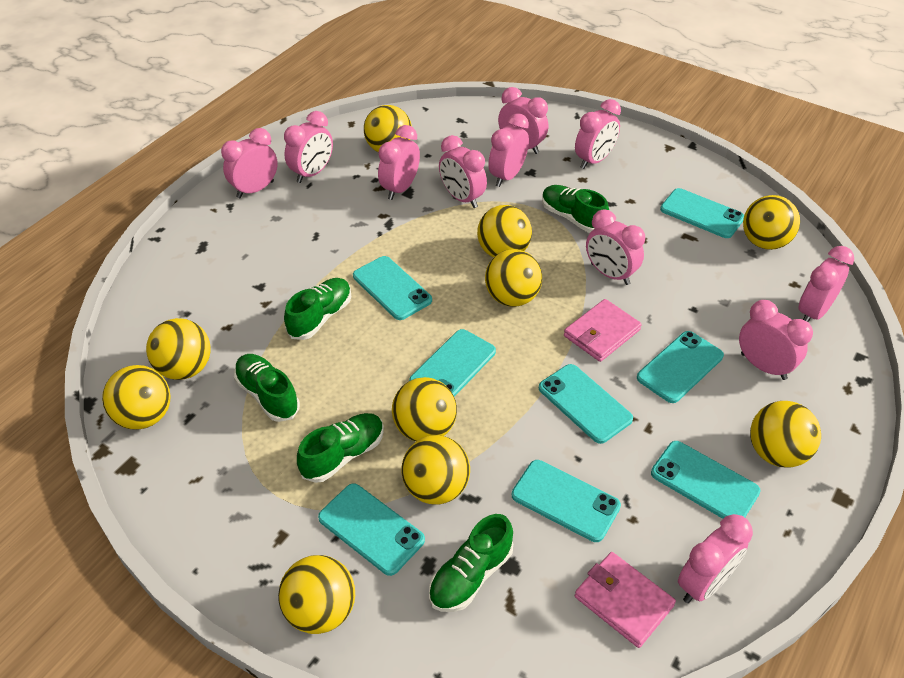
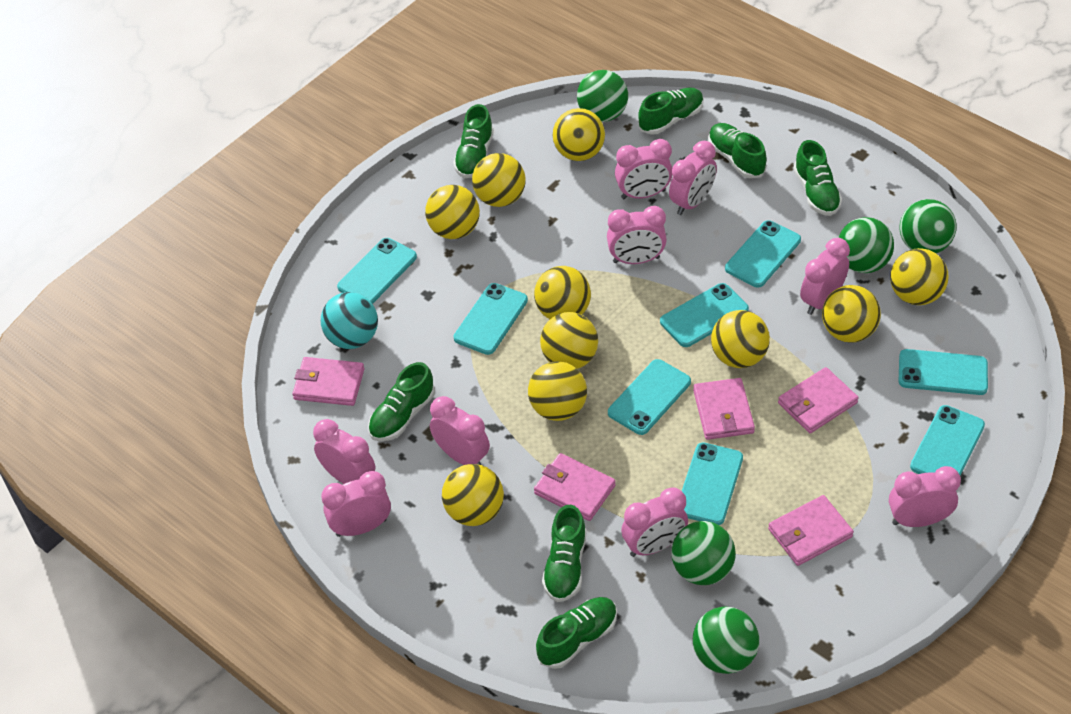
green ball: 0 -> 5
green shoe: 5 -> 7
pink clock: 11 -> 9
pink wallet: 2 -> 5
turquoise ball: 0 -> 1

